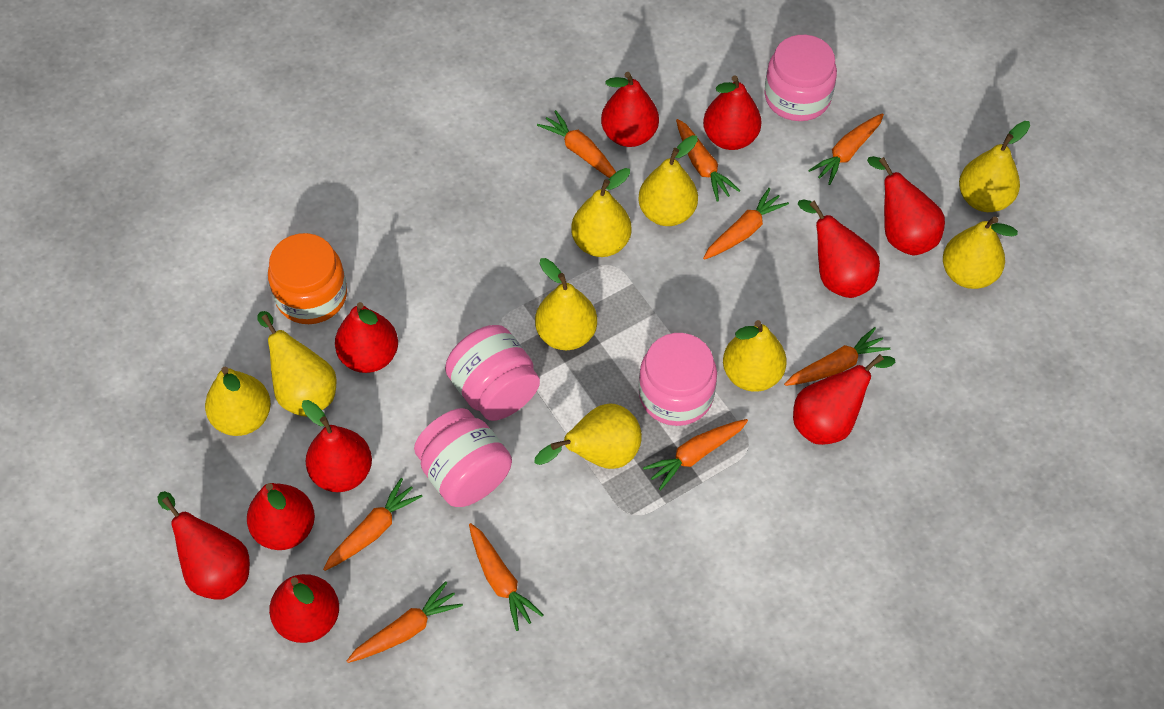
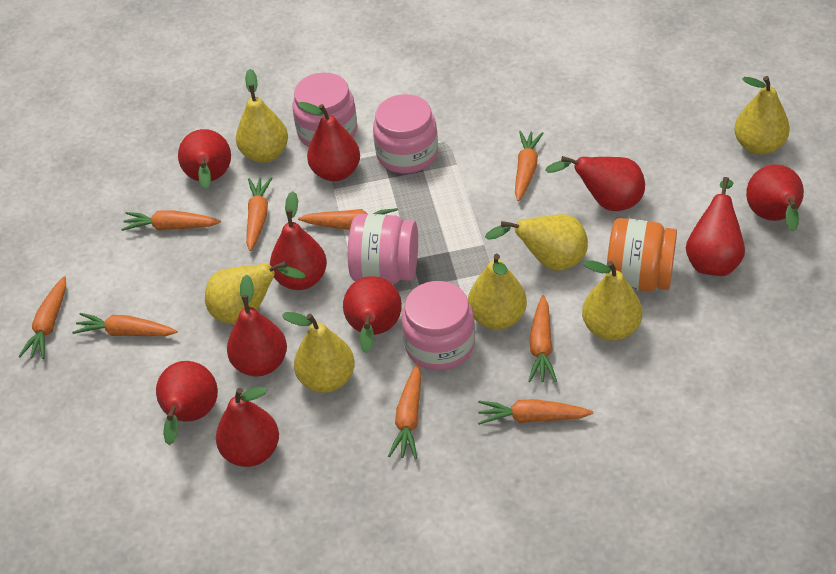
yellow pear: 9 -> 7

